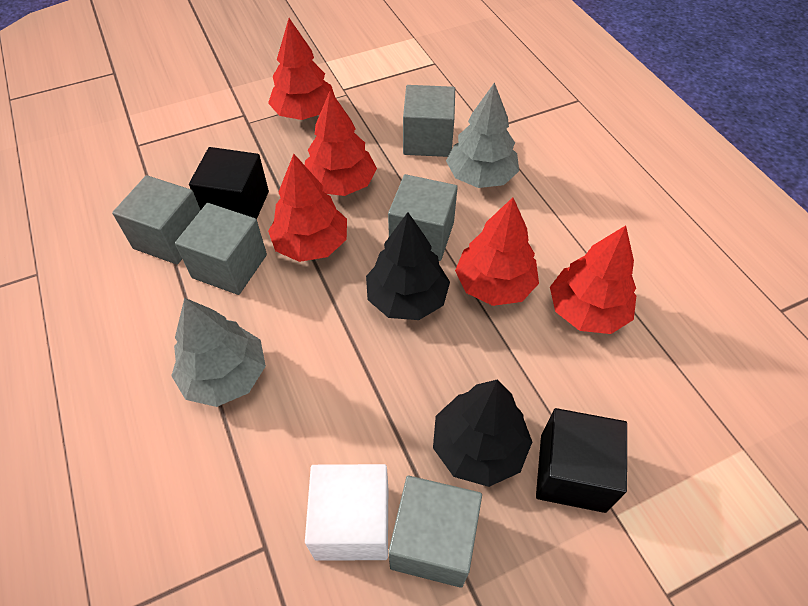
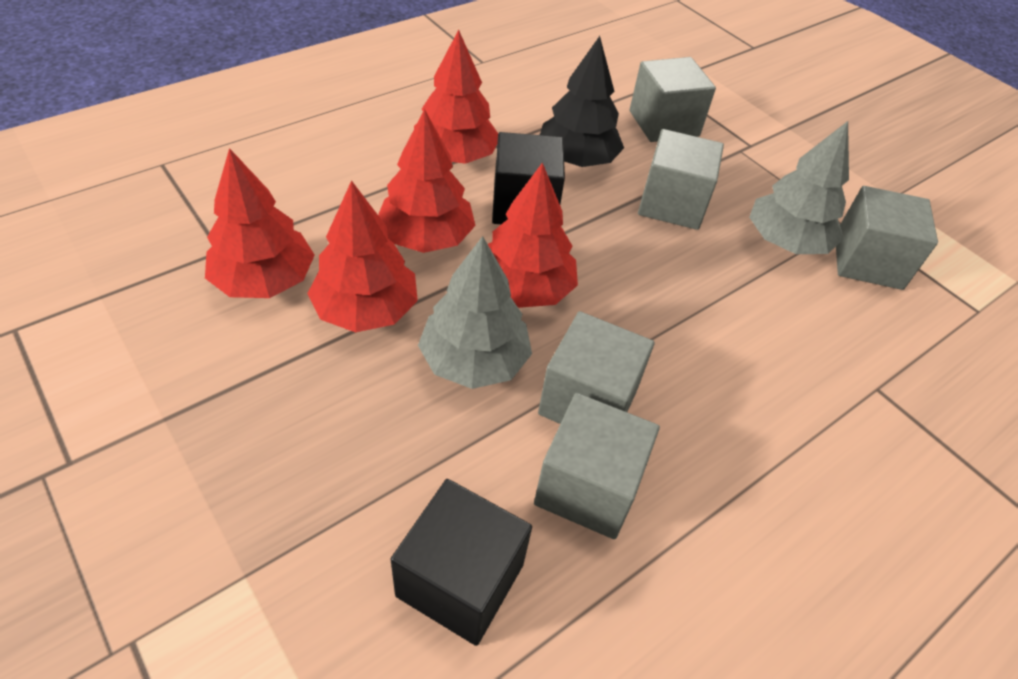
black tree: 2 -> 1
white cube: 1 -> 0

